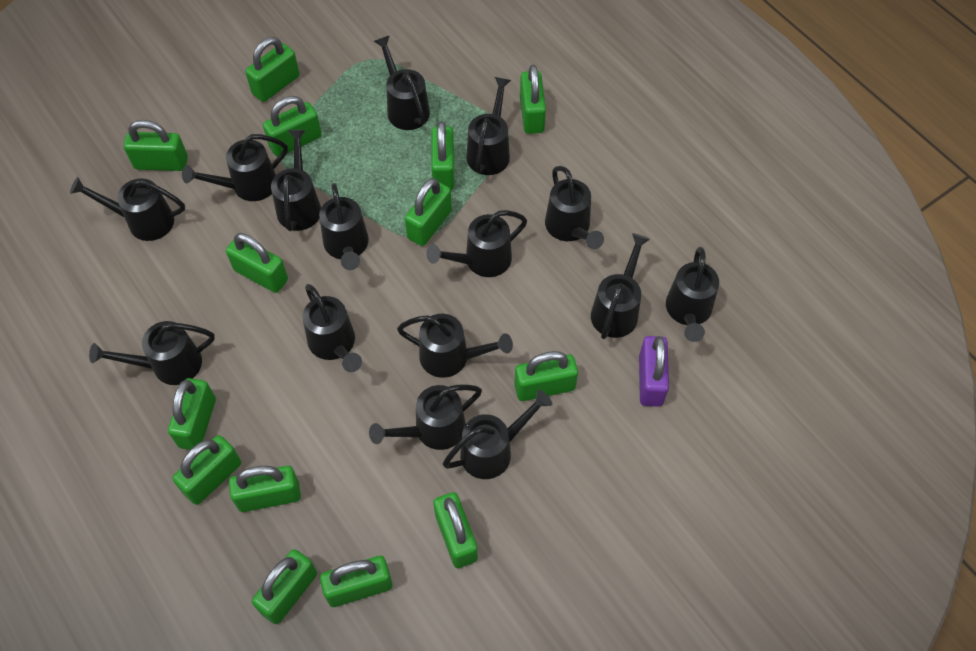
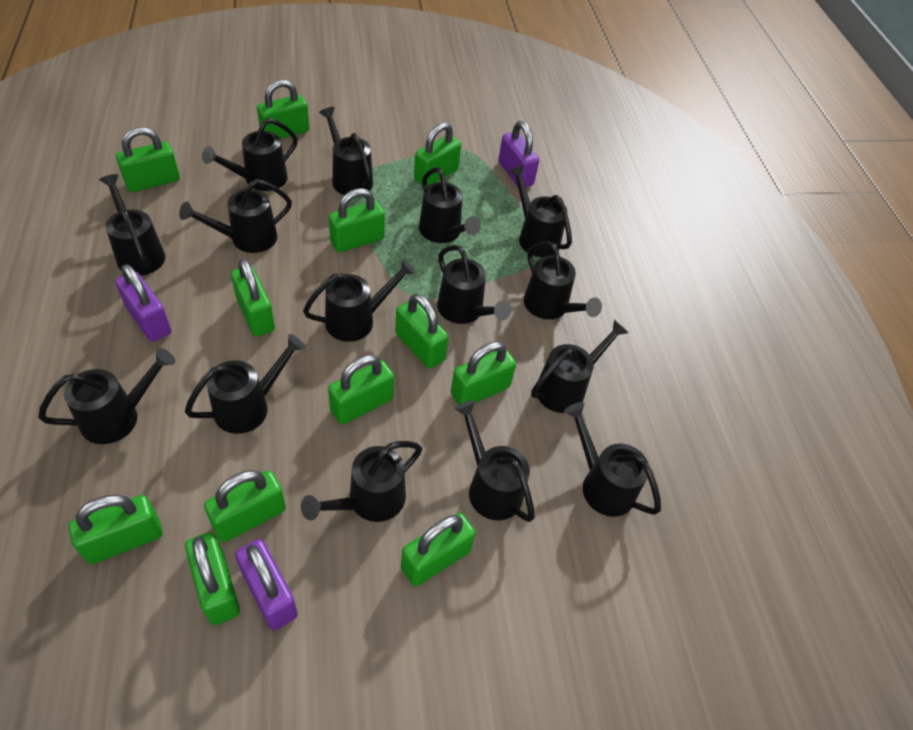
green padlock: 14 -> 12
purple padlock: 1 -> 3

